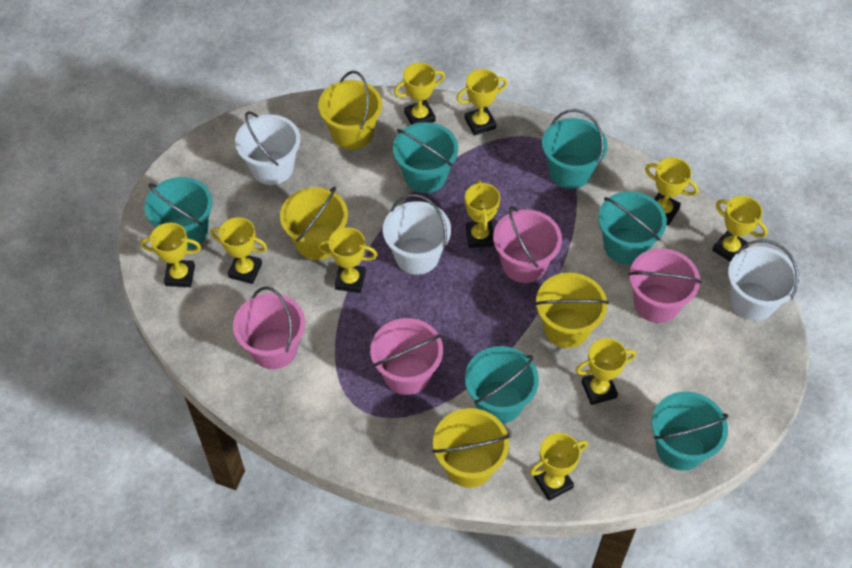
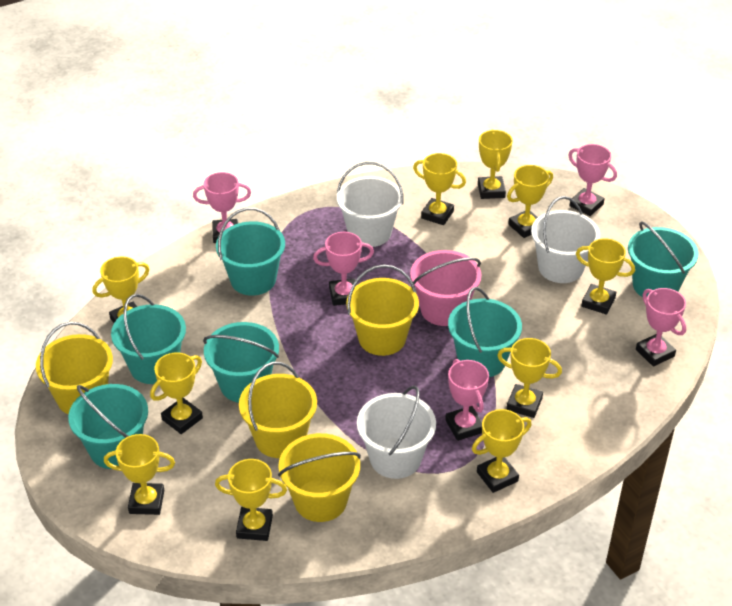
pink bucket: 4 -> 1
pink trophy: 0 -> 5

